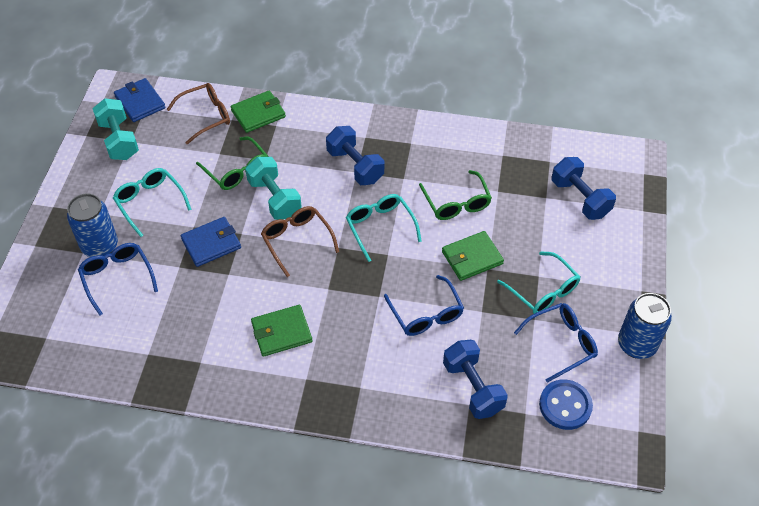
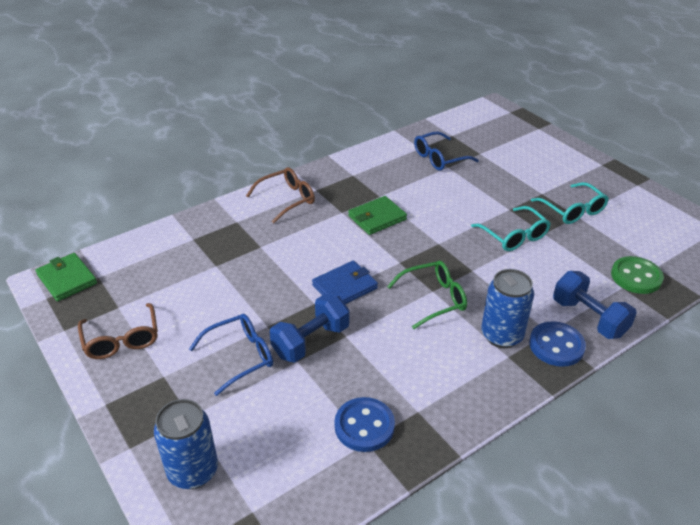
blue button: 1 -> 2
blue dumbbell: 3 -> 2
blue glasses: 3 -> 2
blue wallet: 2 -> 1
green button: 0 -> 1
green glasses: 2 -> 1
green wallet: 3 -> 2
turquoise dumbbell: 2 -> 0
turquoise glasses: 3 -> 2

